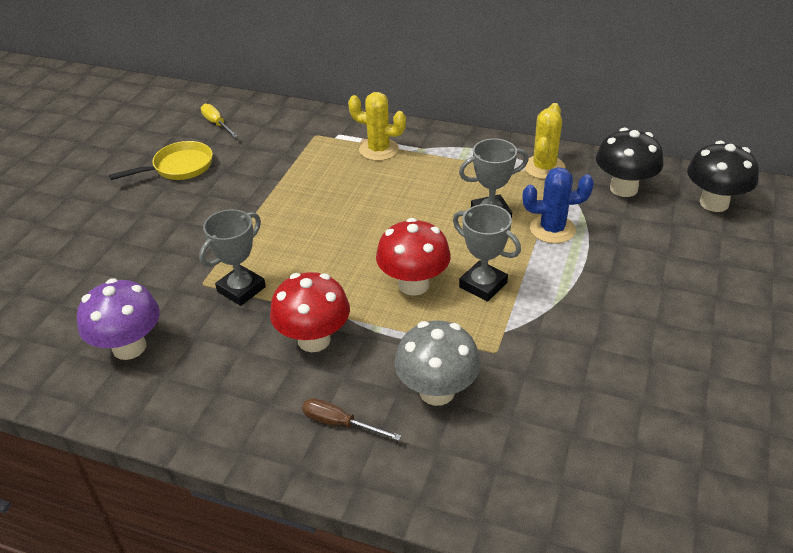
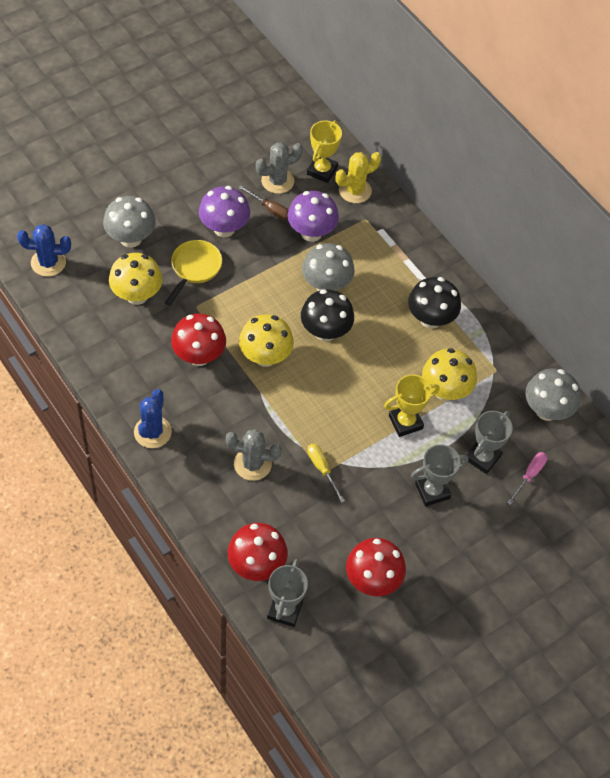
blue cactus: 1 -> 2
grey cactus: 0 -> 2
grey mushroom: 1 -> 3
pink screwdriver: 0 -> 1
purple mushroom: 1 -> 2
red mushroom: 2 -> 3
yellow cactus: 2 -> 1
yellow mushroom: 0 -> 3
yellow trophy: 0 -> 2

